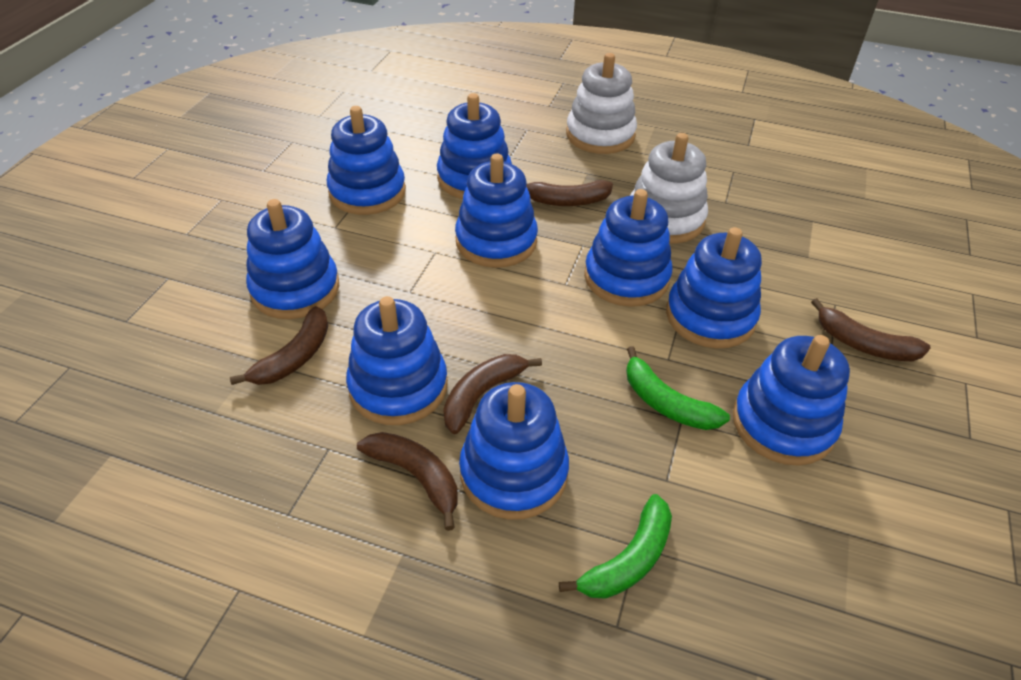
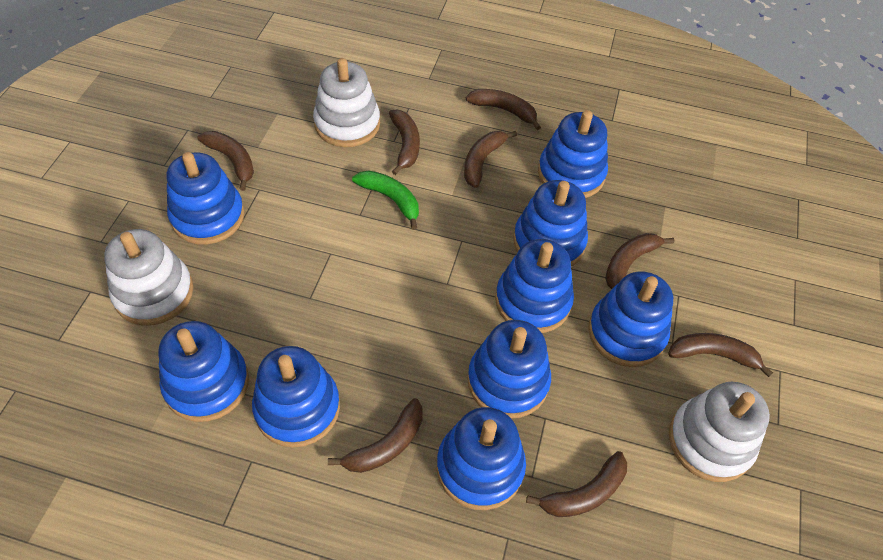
brown banana: 5 -> 8
green banana: 2 -> 1
white stacking toy: 2 -> 3

